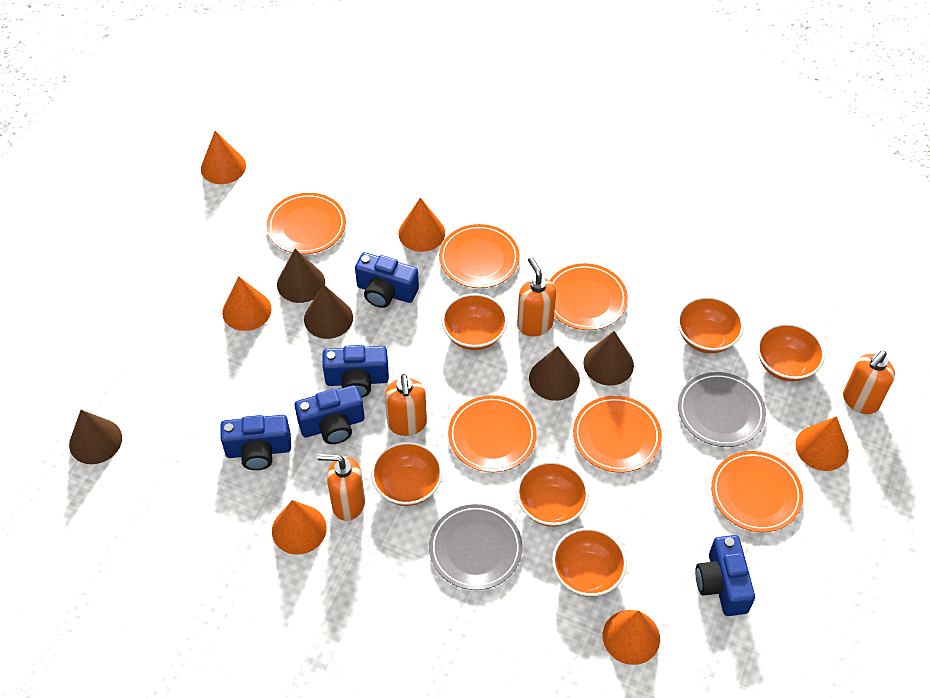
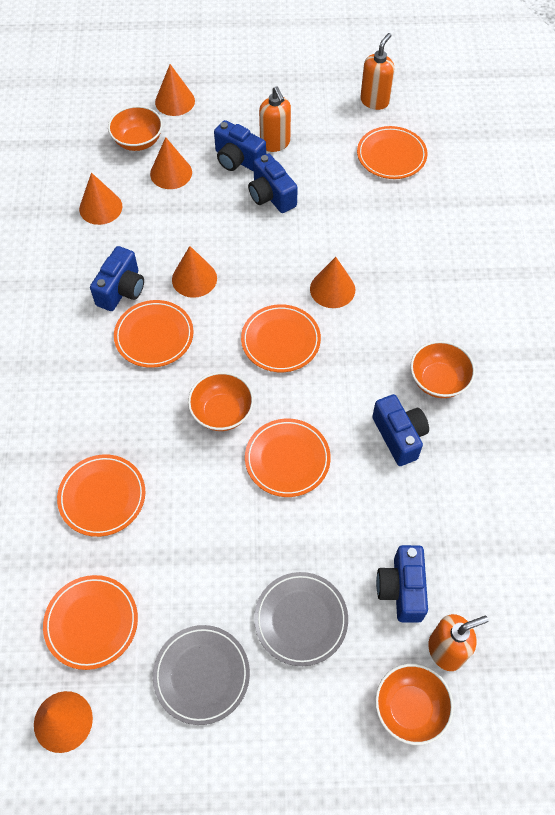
brown cone: 5 -> 0
orange bowl: 6 -> 4
orange soap dispenser: 4 -> 3

